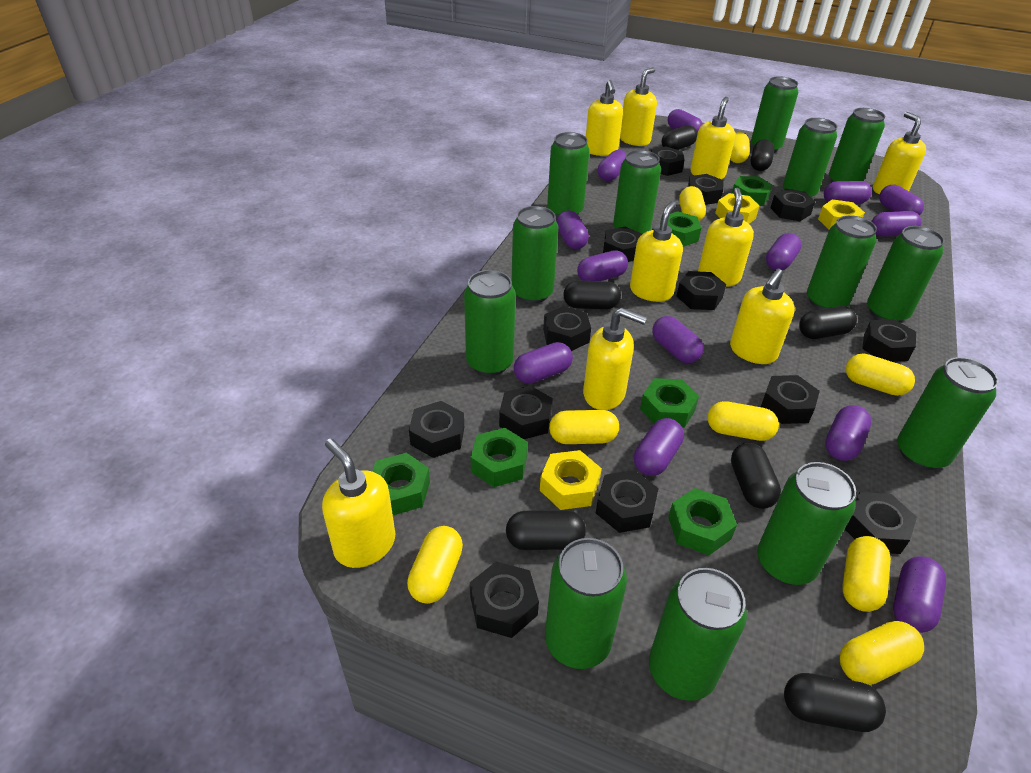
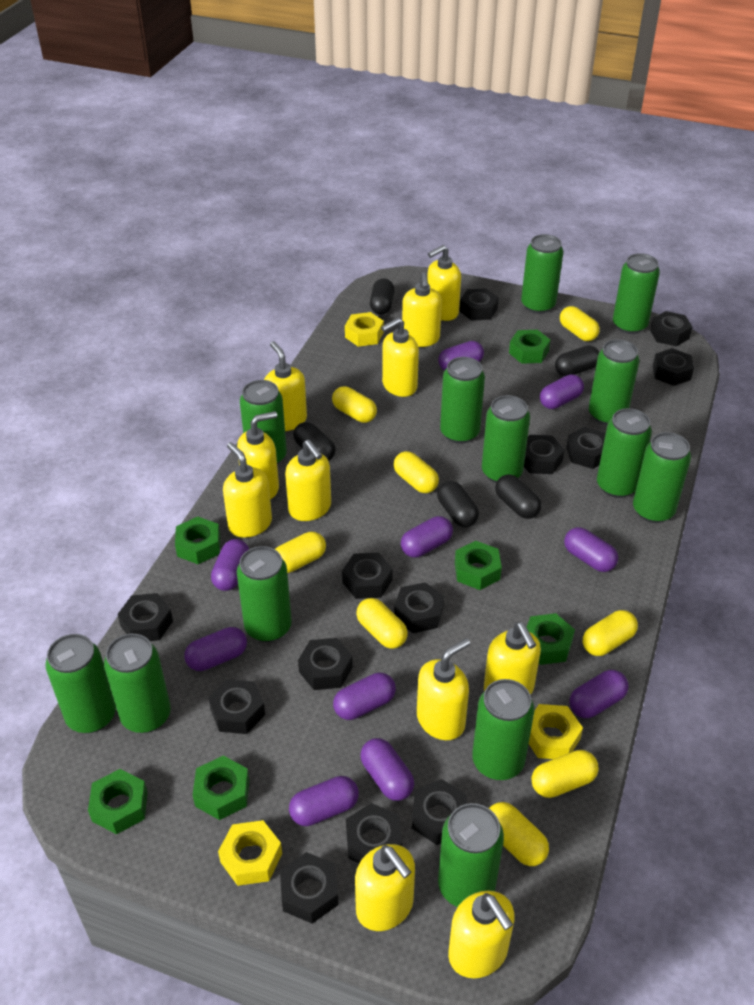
black capsule: 7 -> 5
purple capsule: 13 -> 10
yellow soap dispenser: 9 -> 11

